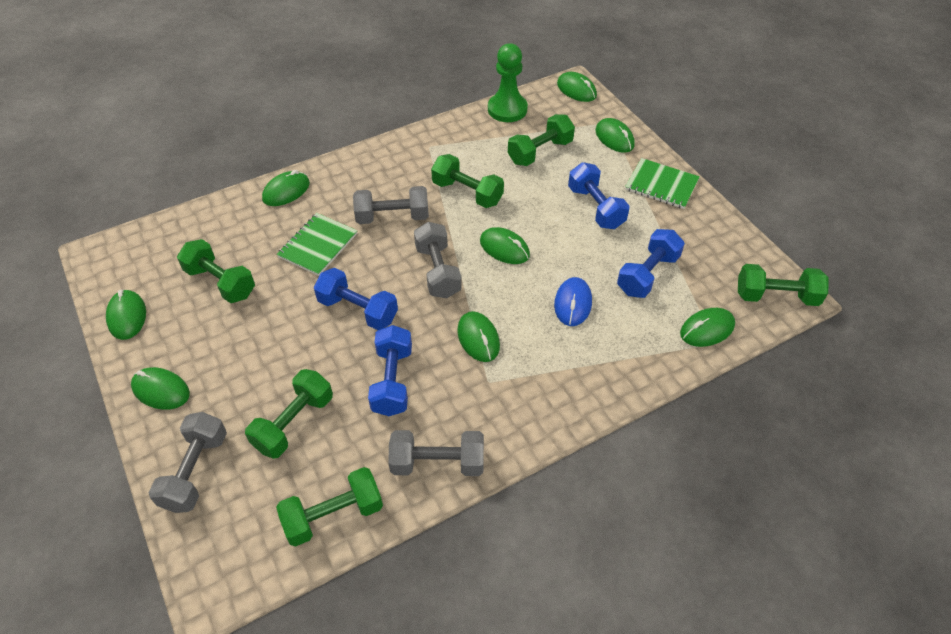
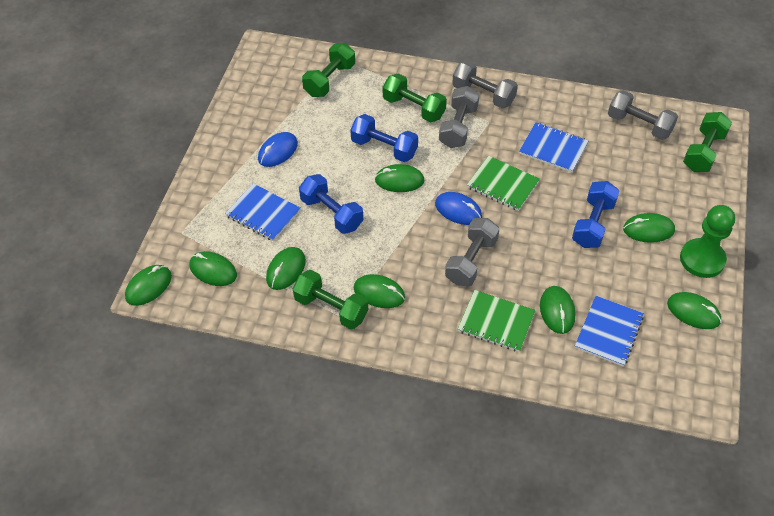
blue dumbbell: 4 -> 3
blue mouse: 1 -> 2
blue notebook: 0 -> 3
green dumbbell: 6 -> 4

